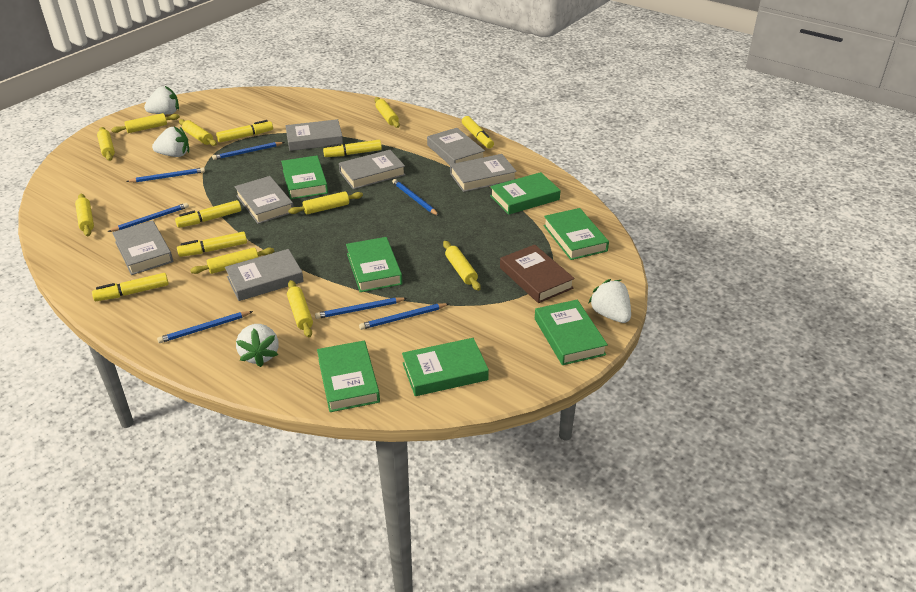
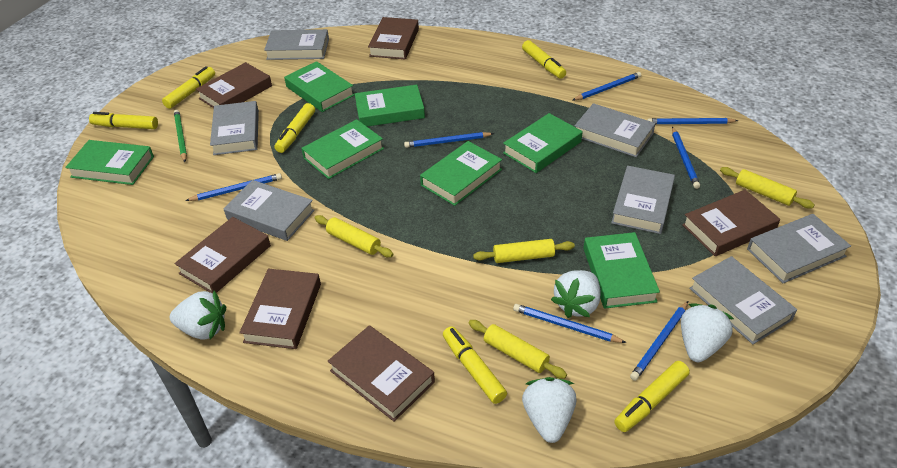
brown book: 1 -> 6
green pencil: 0 -> 1
yellow rolling pin: 9 -> 4

